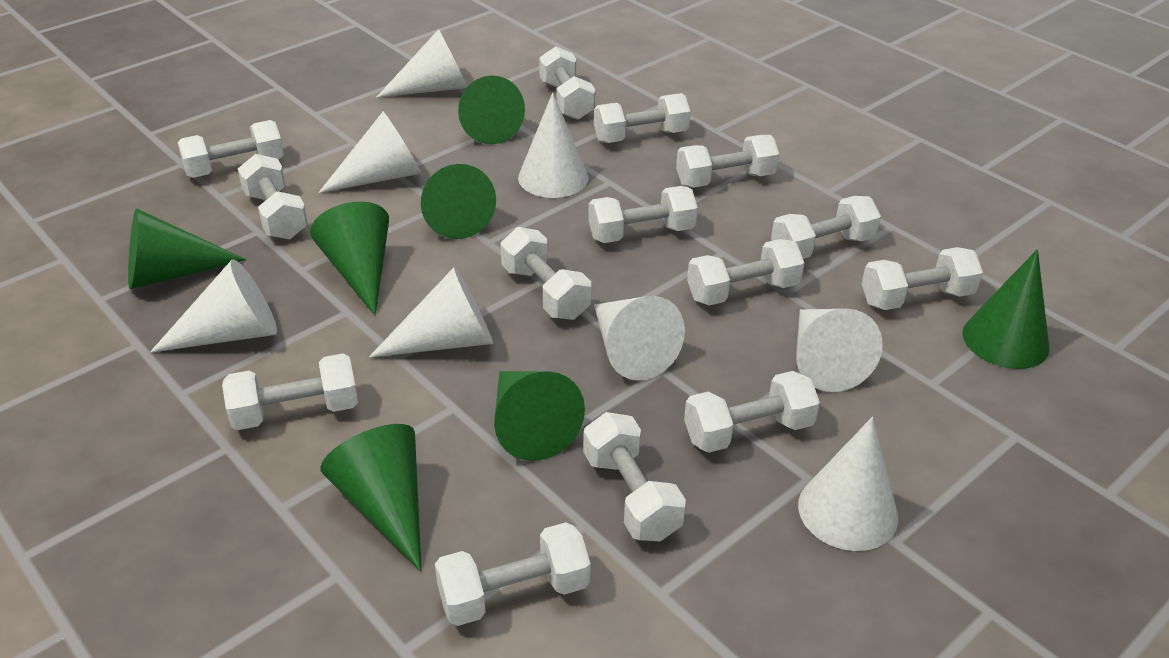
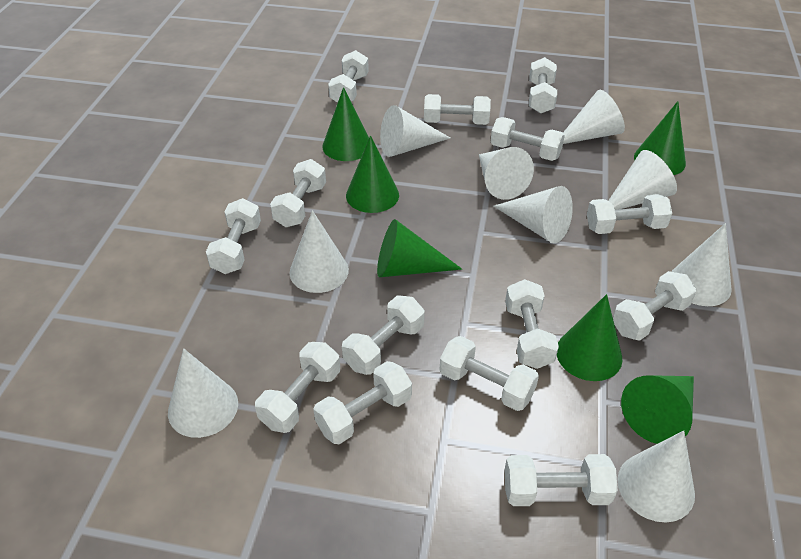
green cone: 7 -> 6
white cone: 8 -> 9

